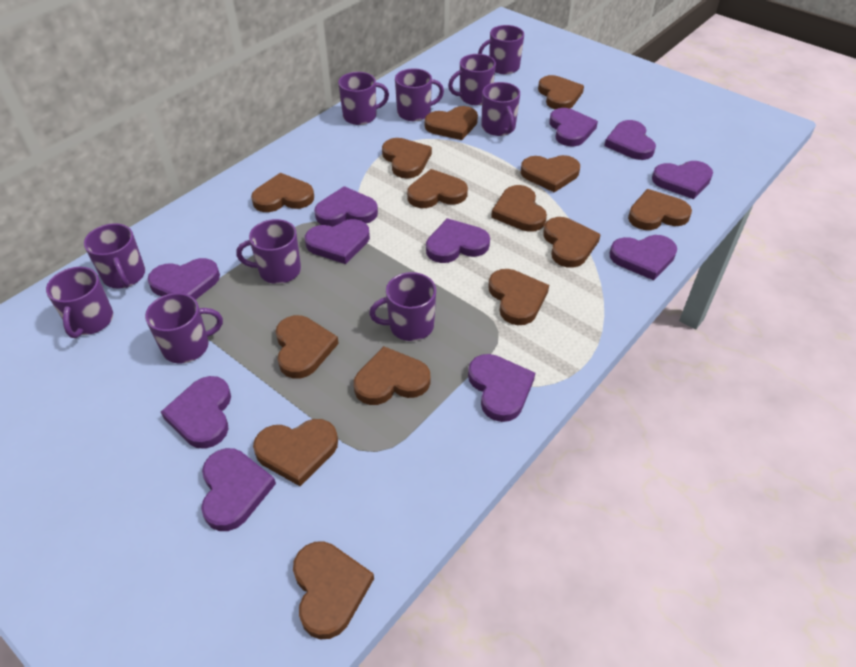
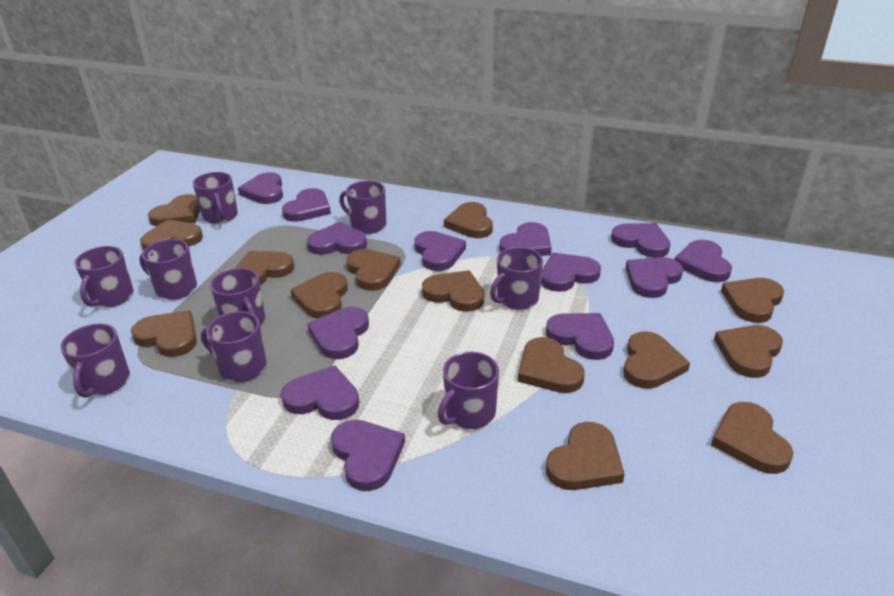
purple heart: 11 -> 13
purple mug: 10 -> 9

